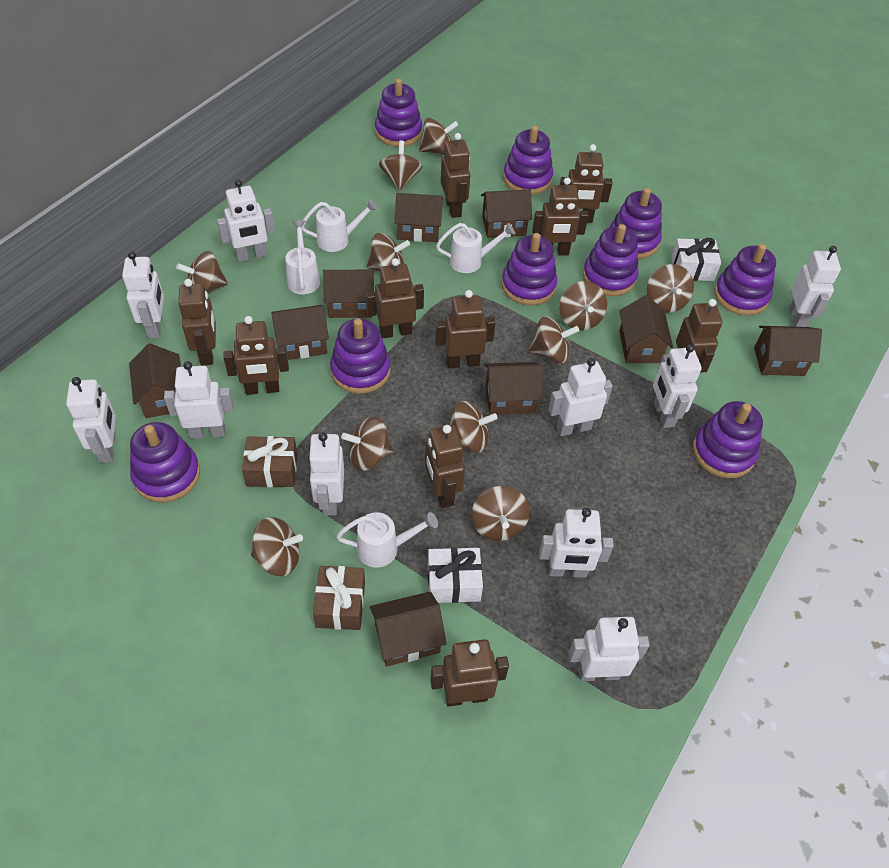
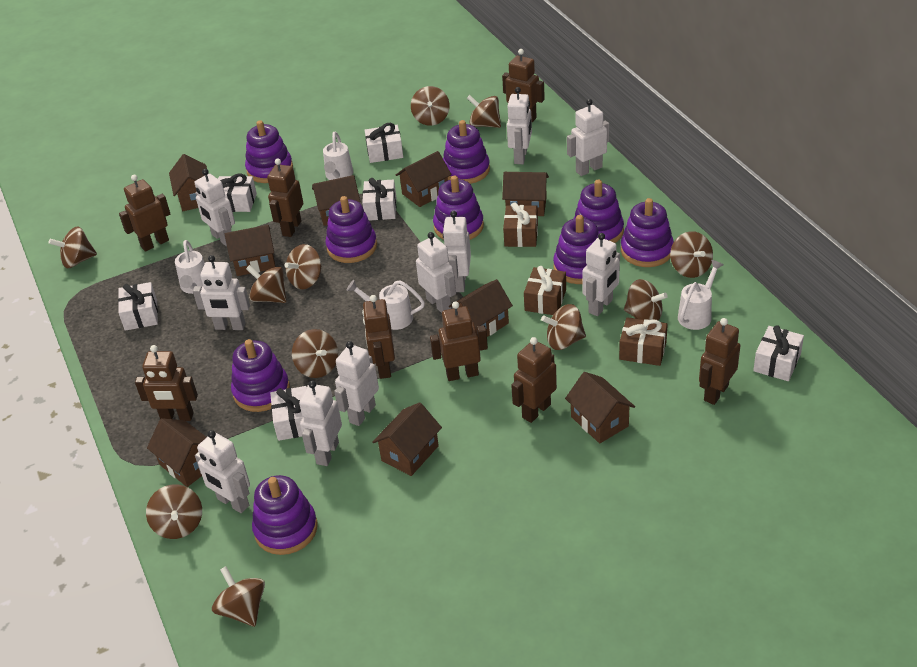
brown gift: 2 -> 3
brown robot: 10 -> 8
white gift: 2 -> 6

